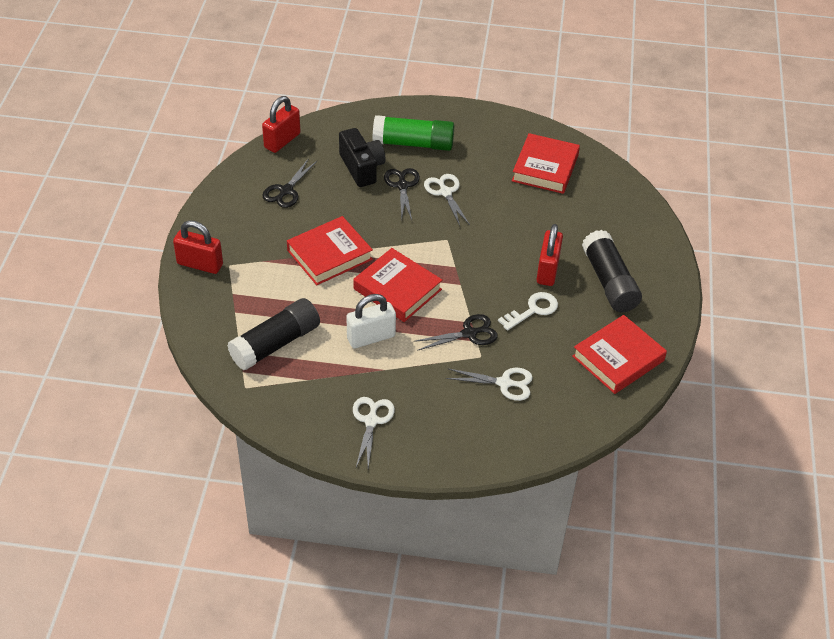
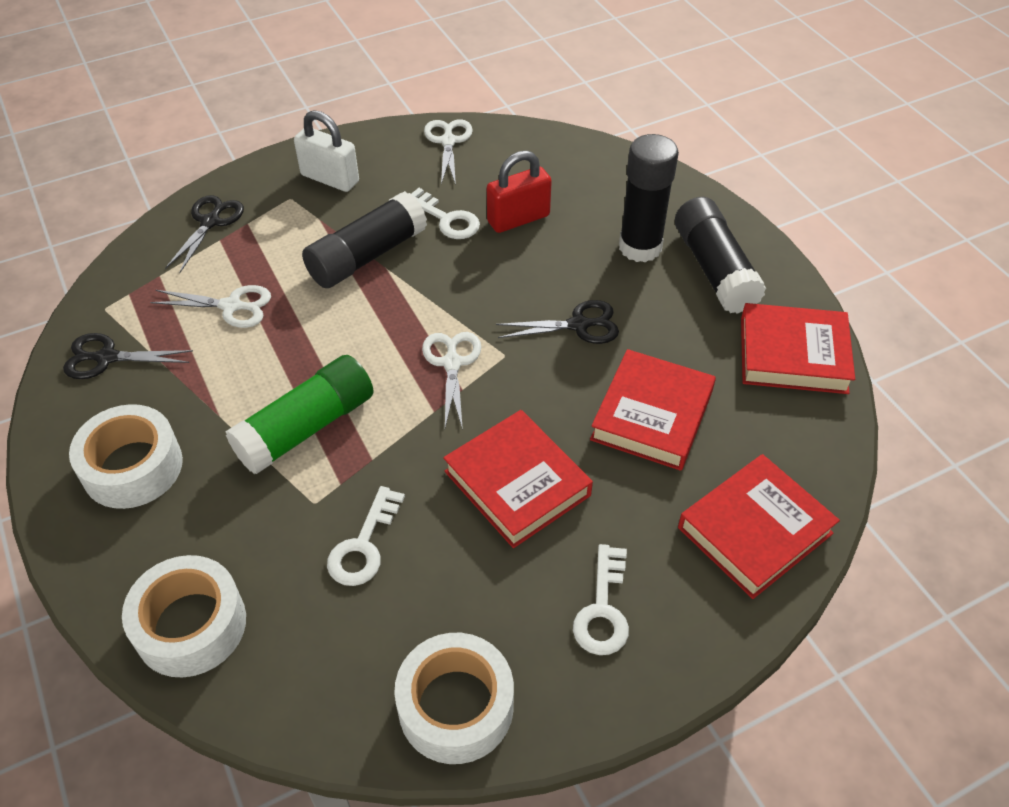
black camera: 1 -> 0
black glue stick: 2 -> 3
red padlock: 3 -> 1
white key: 1 -> 3
white tape: 0 -> 3

